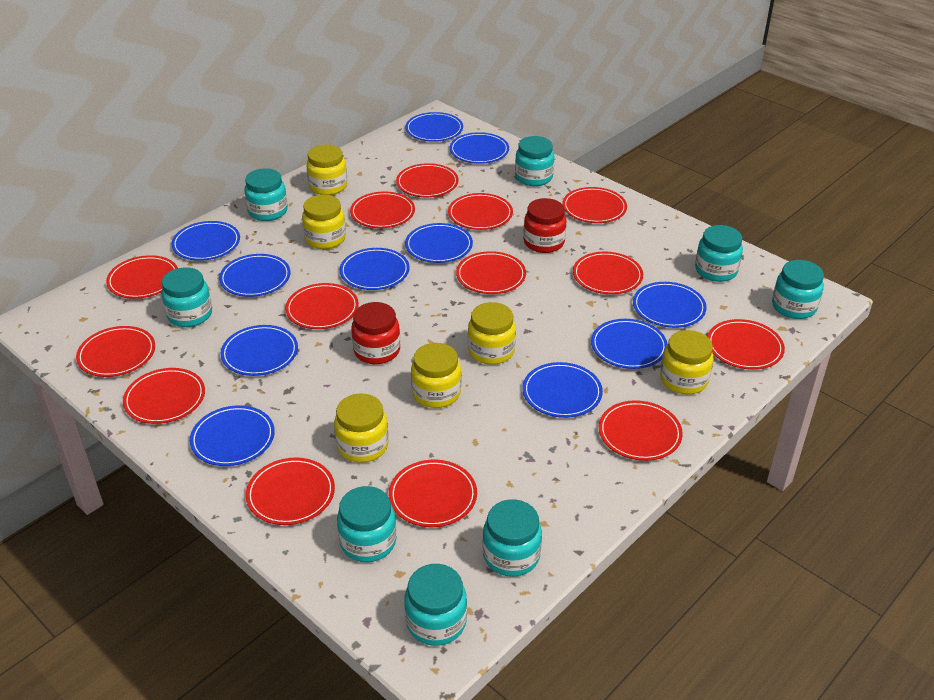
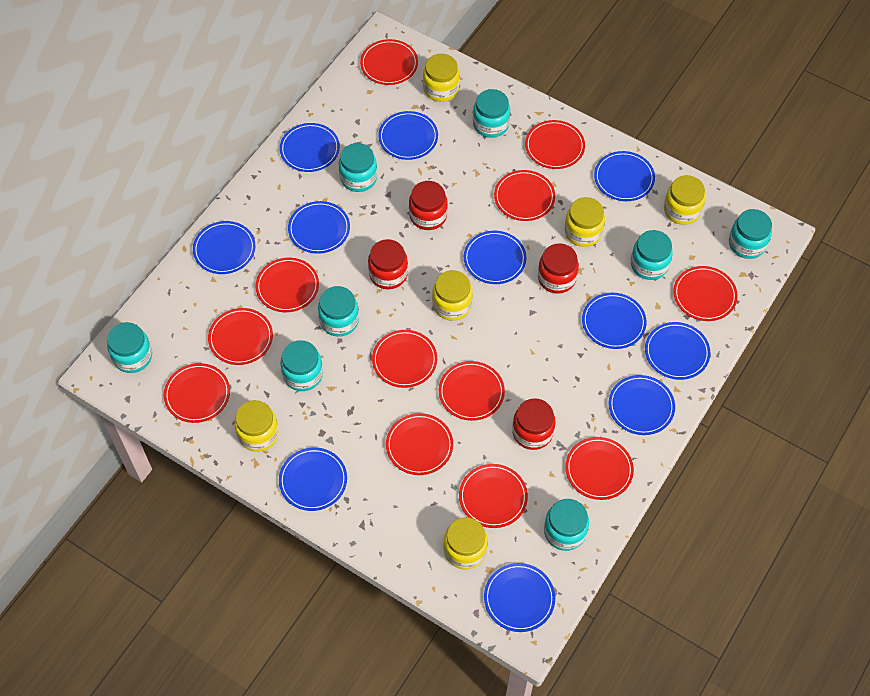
red jar: 2 -> 4
red plate: 14 -> 12

